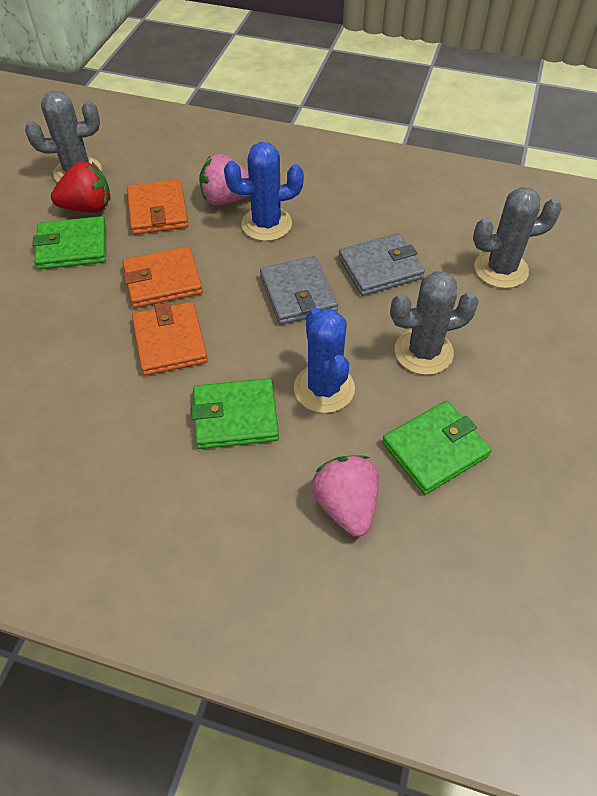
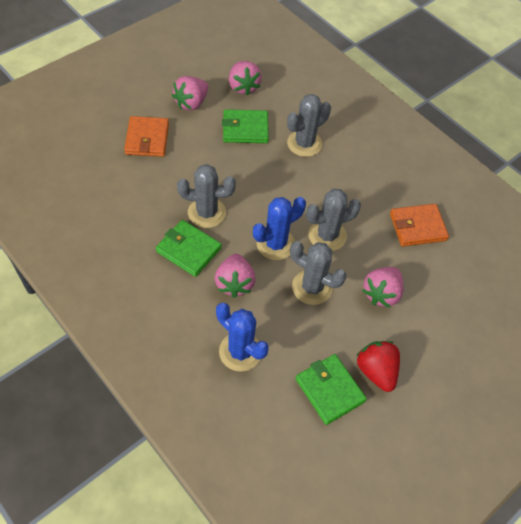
grey cactus: 3 -> 4
grey wallet: 2 -> 0
orange wallet: 3 -> 2
pink strawberry: 2 -> 4

